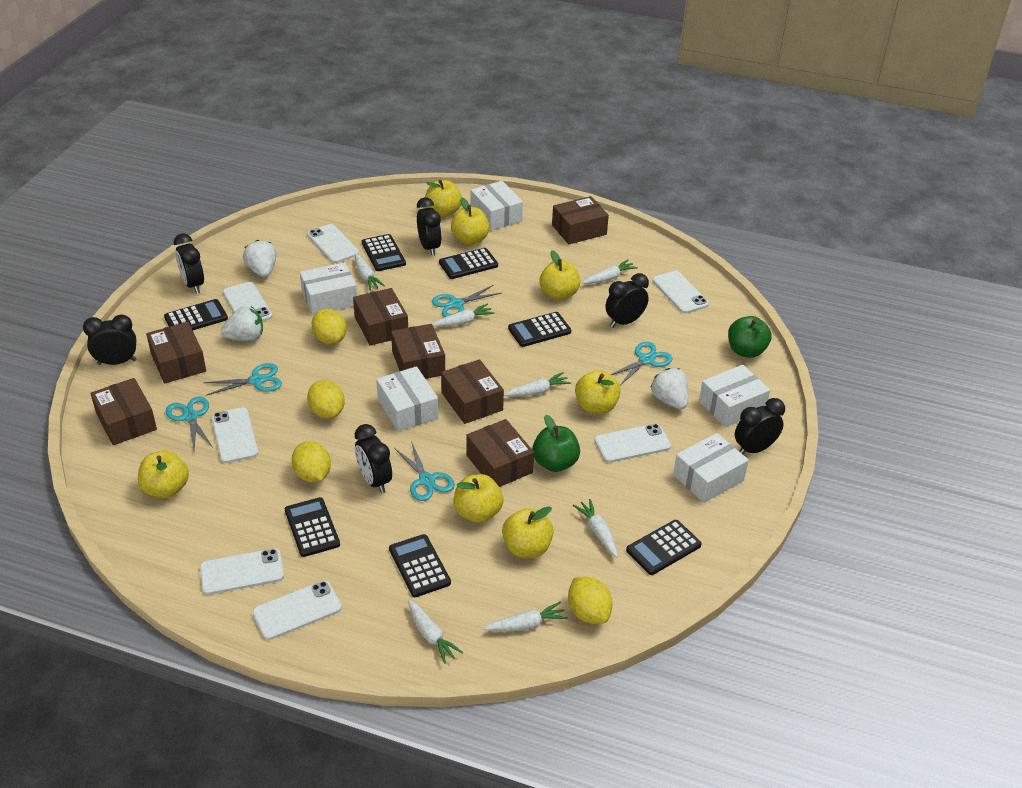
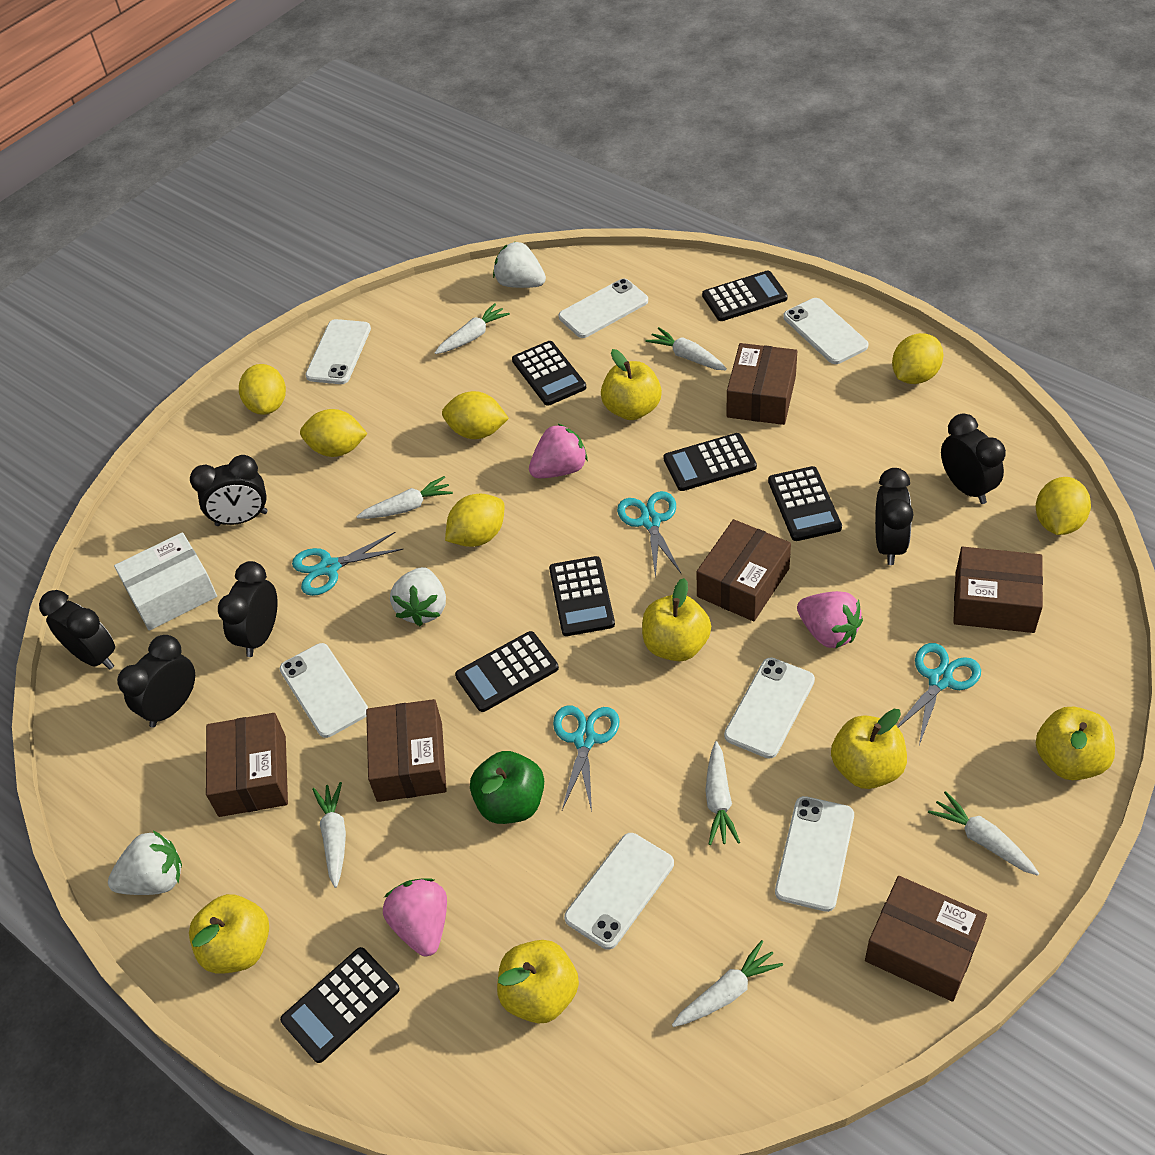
brown box: 7 -> 6
green apple: 2 -> 1
pink strawberry: 0 -> 3
turquoise scissors: 5 -> 4
white box: 5 -> 1
yellow apple: 7 -> 6
yellow lemon: 4 -> 6

